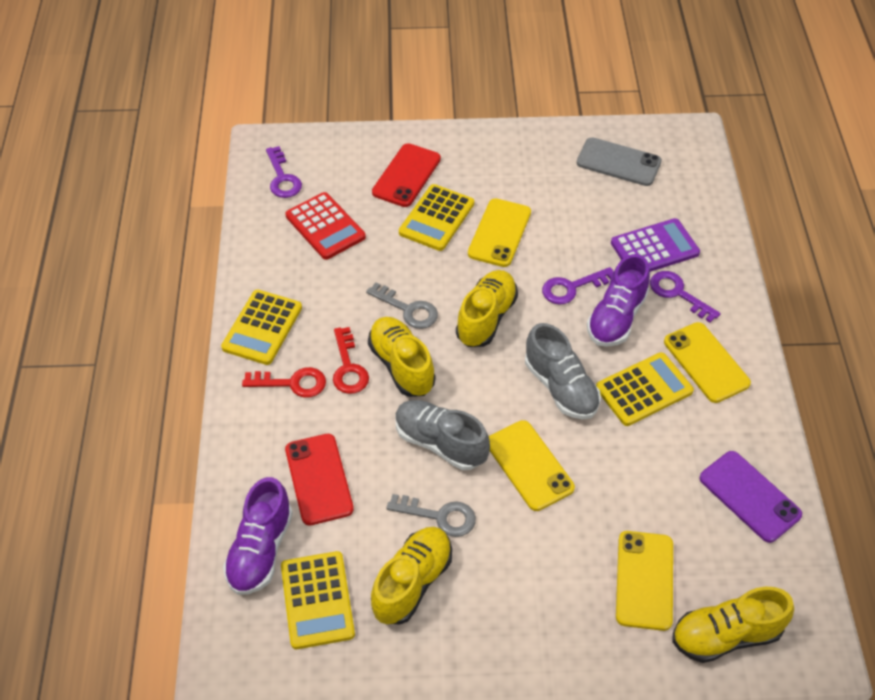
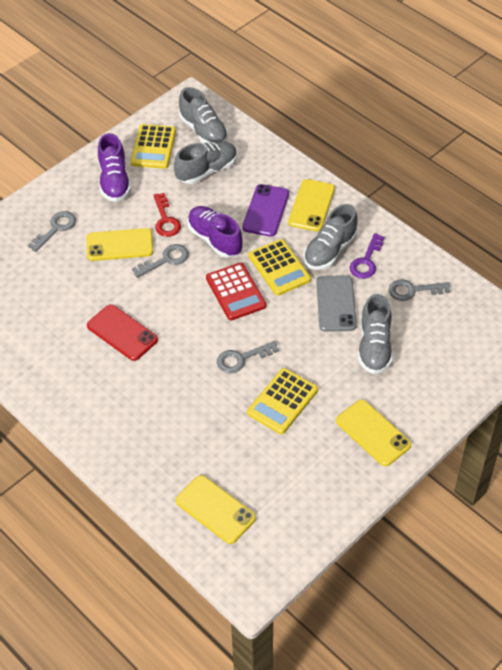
grey key: 2 -> 4
grey shoe: 2 -> 4
purple calculator: 1 -> 0
purple key: 3 -> 1
red key: 2 -> 1
red phone: 2 -> 1
yellow calculator: 4 -> 3
yellow shoe: 4 -> 0

